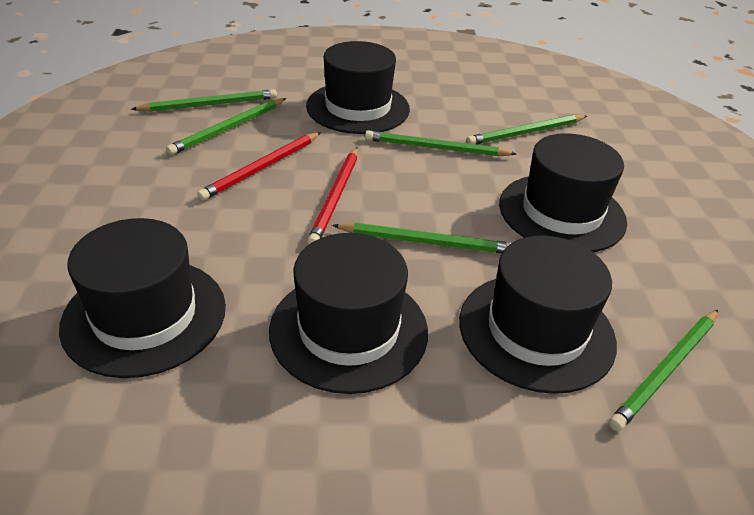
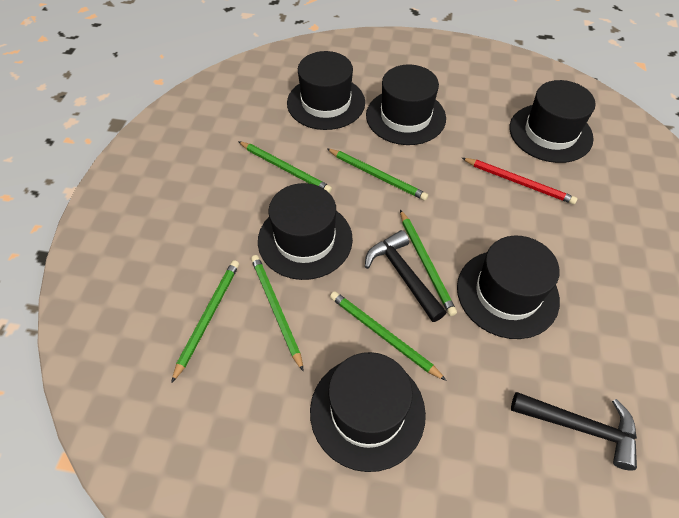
black hammer: 0 -> 2
black hat: 5 -> 6
red pencil: 2 -> 1

